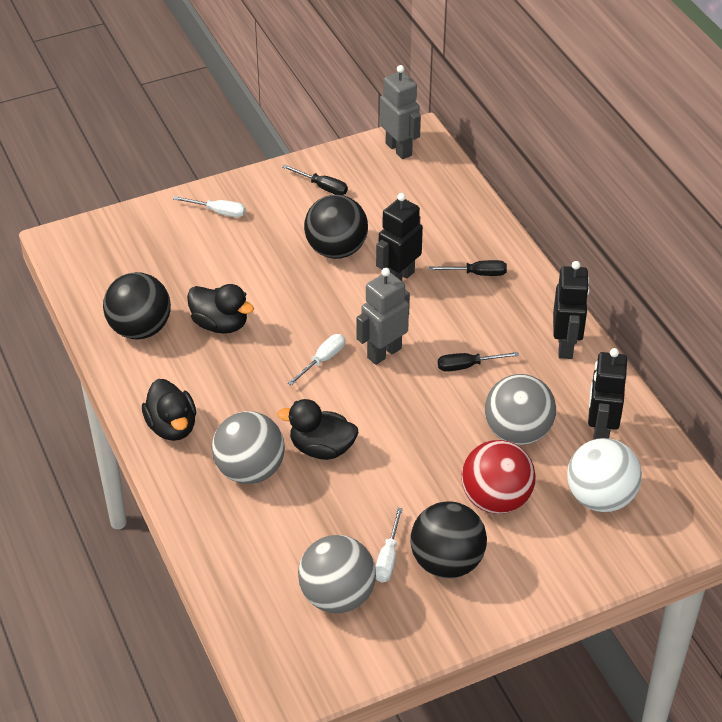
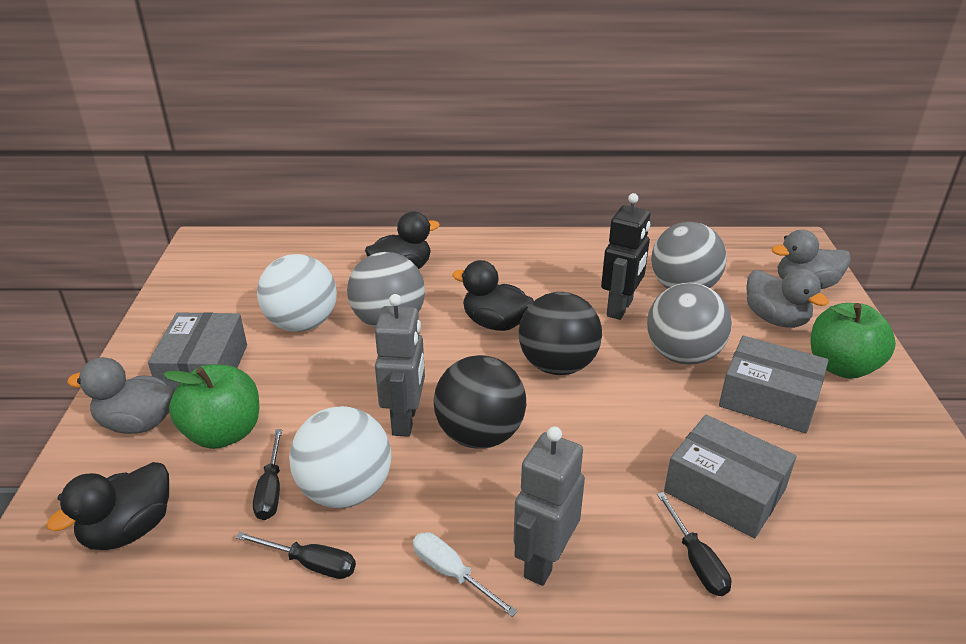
black ball: 3 -> 2
black robot: 3 -> 1
green apple: 0 -> 2
grey box: 0 -> 3
grey duck: 0 -> 3
red ball: 1 -> 0
white ball: 1 -> 2
white screwdriver: 3 -> 1

